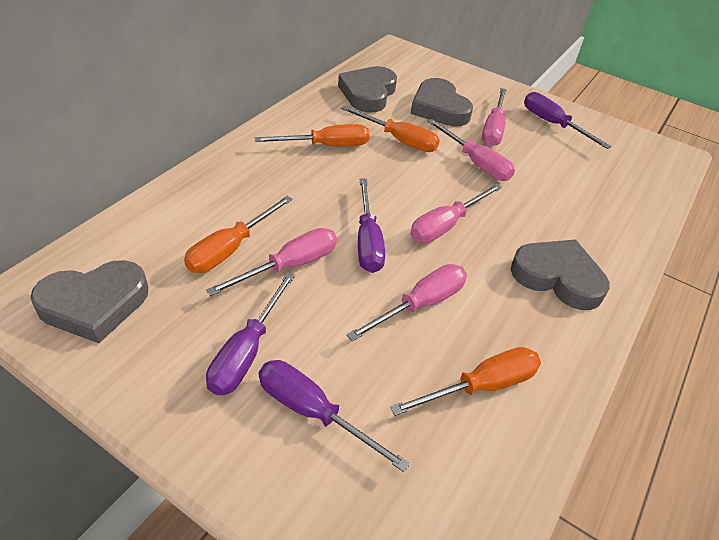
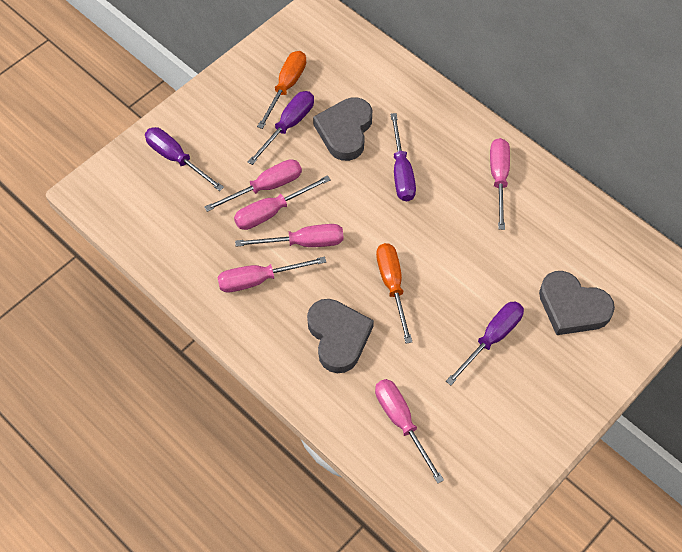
grey heart: 4 -> 3
orange screwdriver: 4 -> 2
pink screwdriver: 5 -> 6

